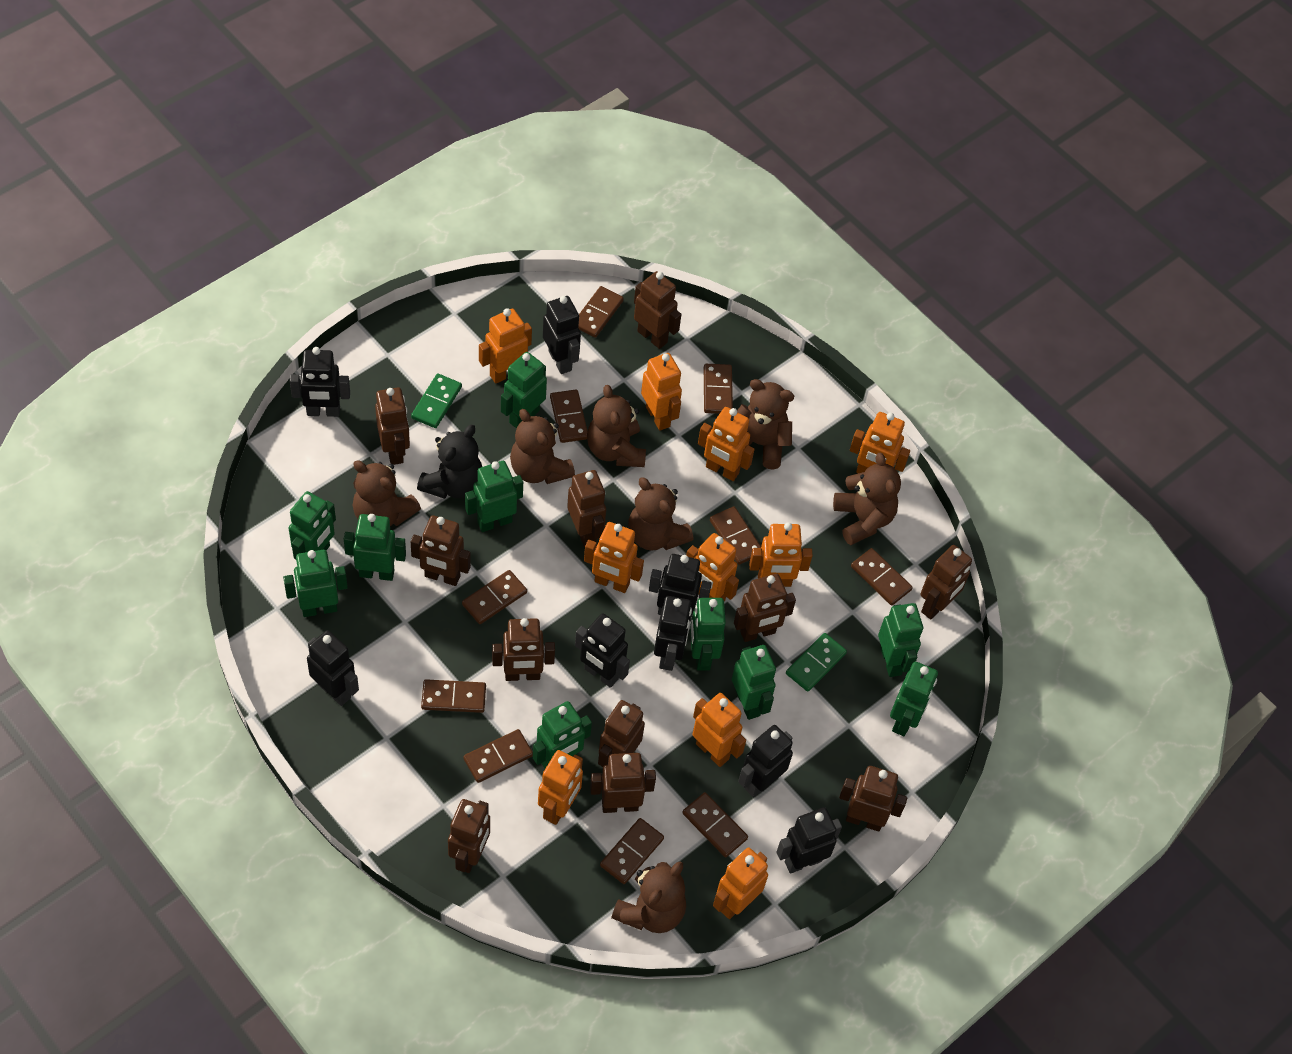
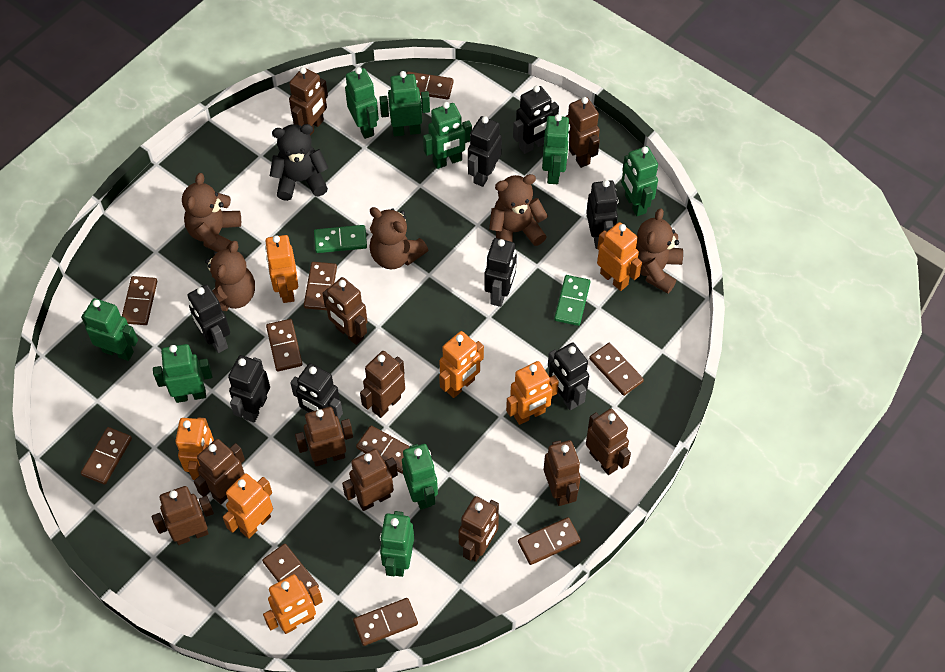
brown teddy bear: 7 -> 5
green robot: 10 -> 9
orange robot: 10 -> 7

